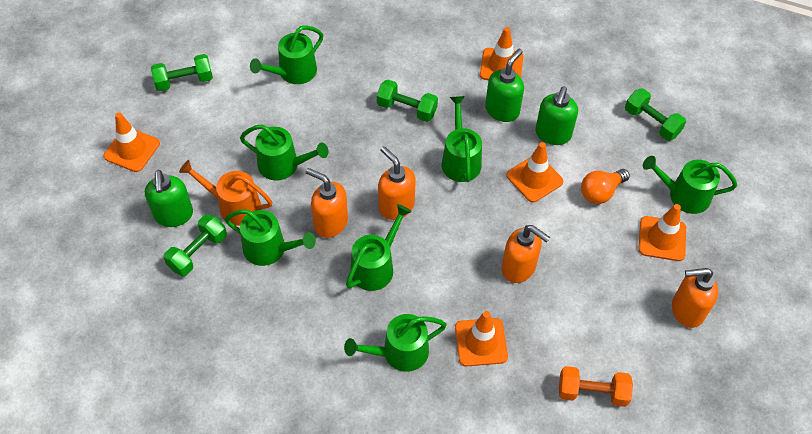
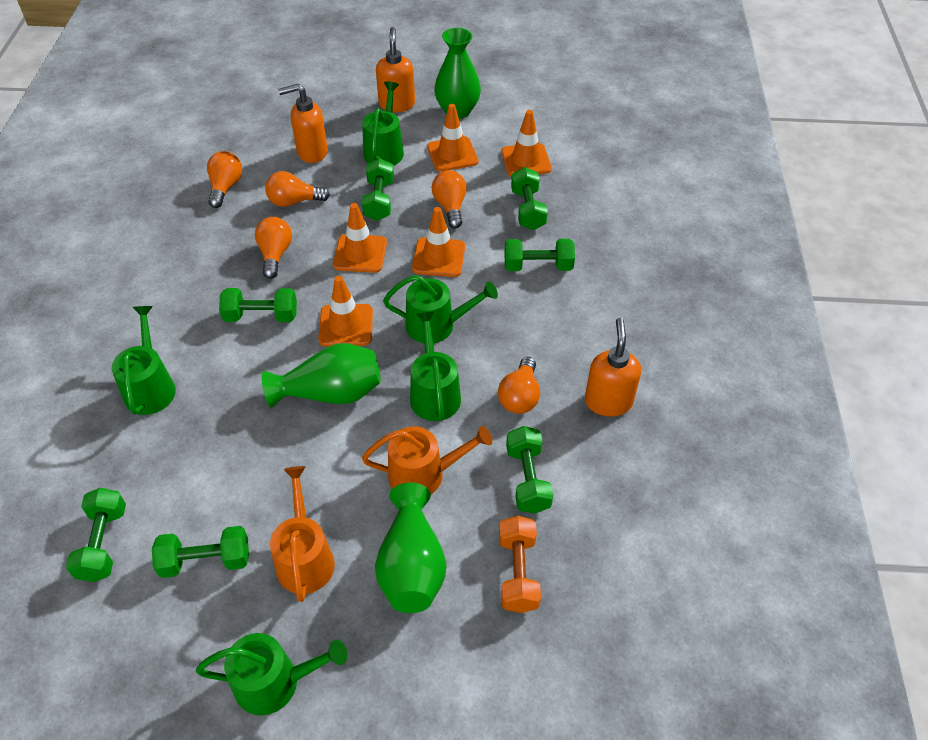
green dumbbell: 4 -> 7
green soap dispenser: 3 -> 0
green vase: 0 -> 3
green watering can: 7 -> 5
orange light bulb: 1 -> 5
orange soap dispenser: 4 -> 3
orange watering can: 1 -> 2

